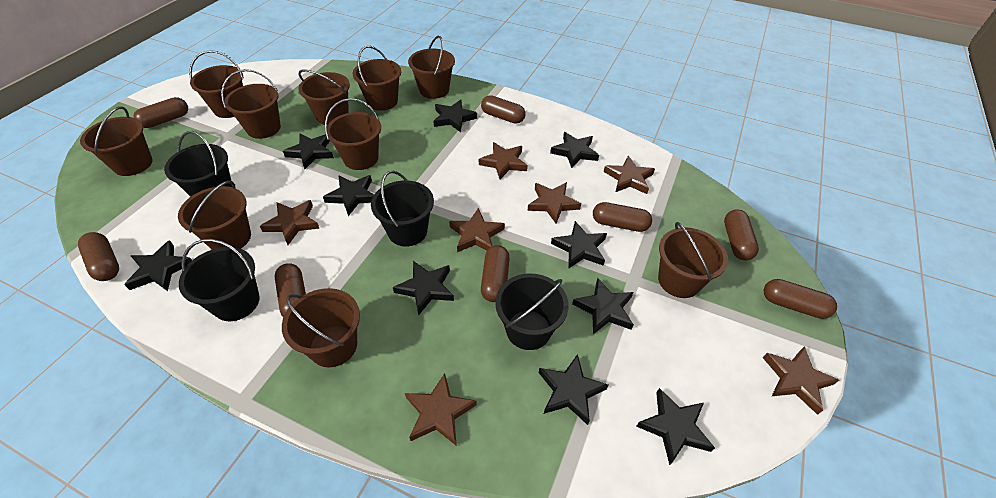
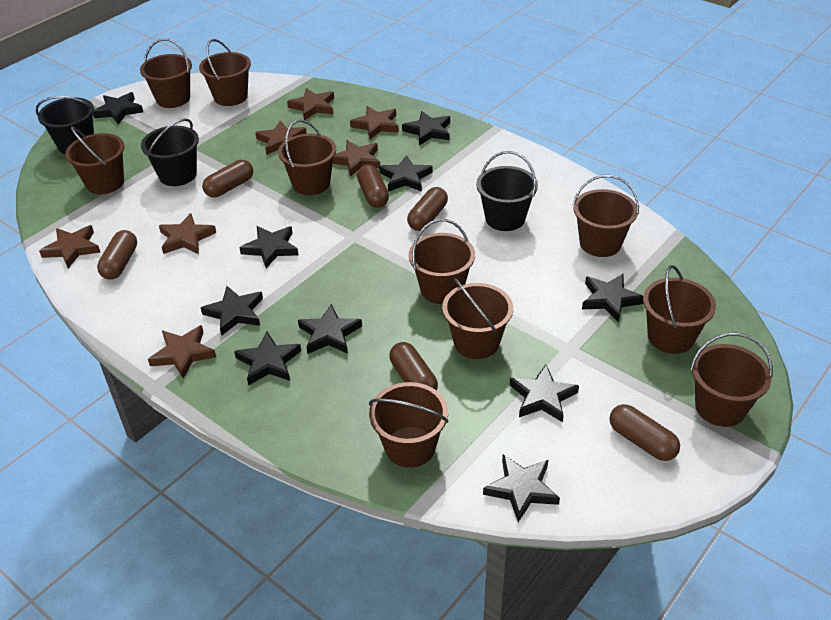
black bucket: 4 -> 3
brown capsule: 8 -> 6

